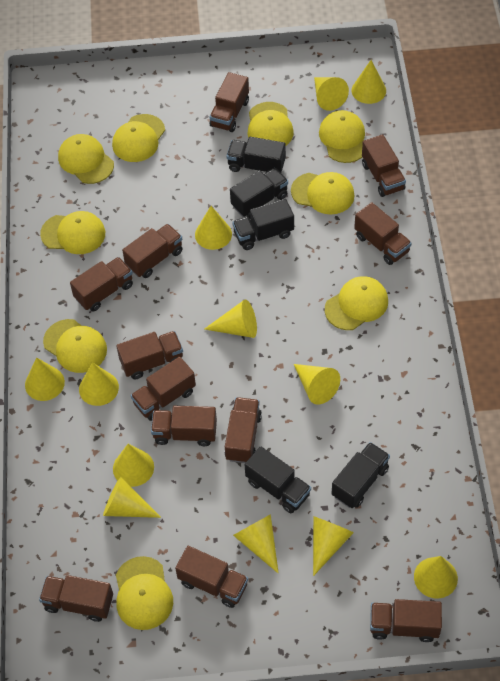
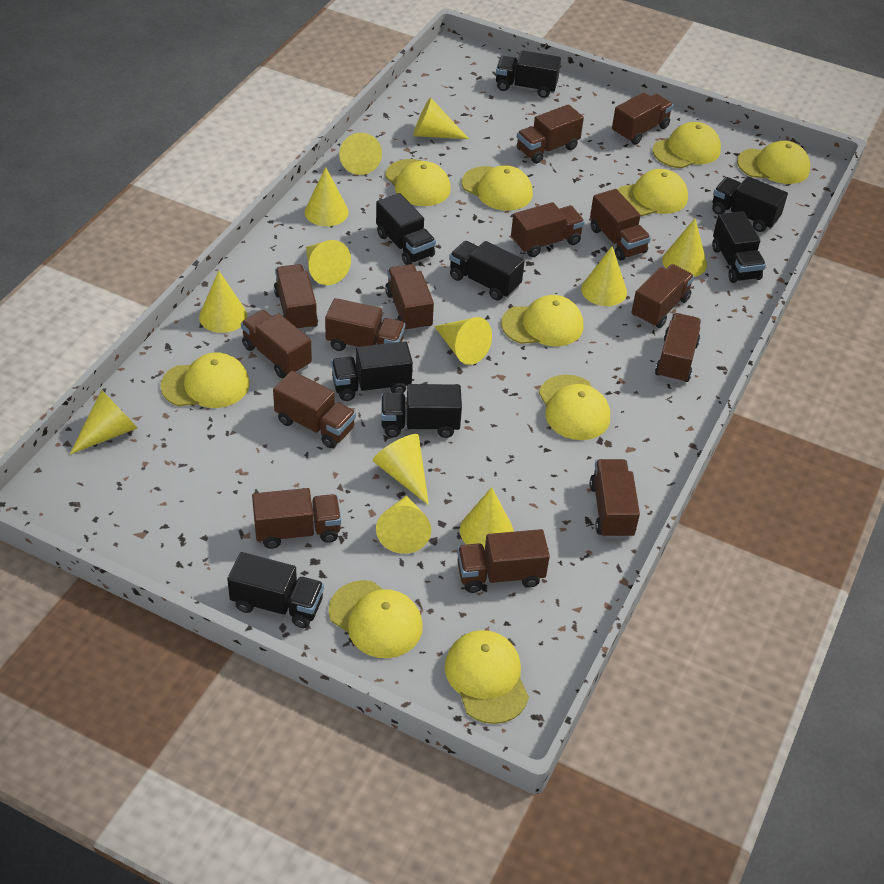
black truck: 5 -> 8
brown truck: 12 -> 14
yellow cap: 9 -> 10

